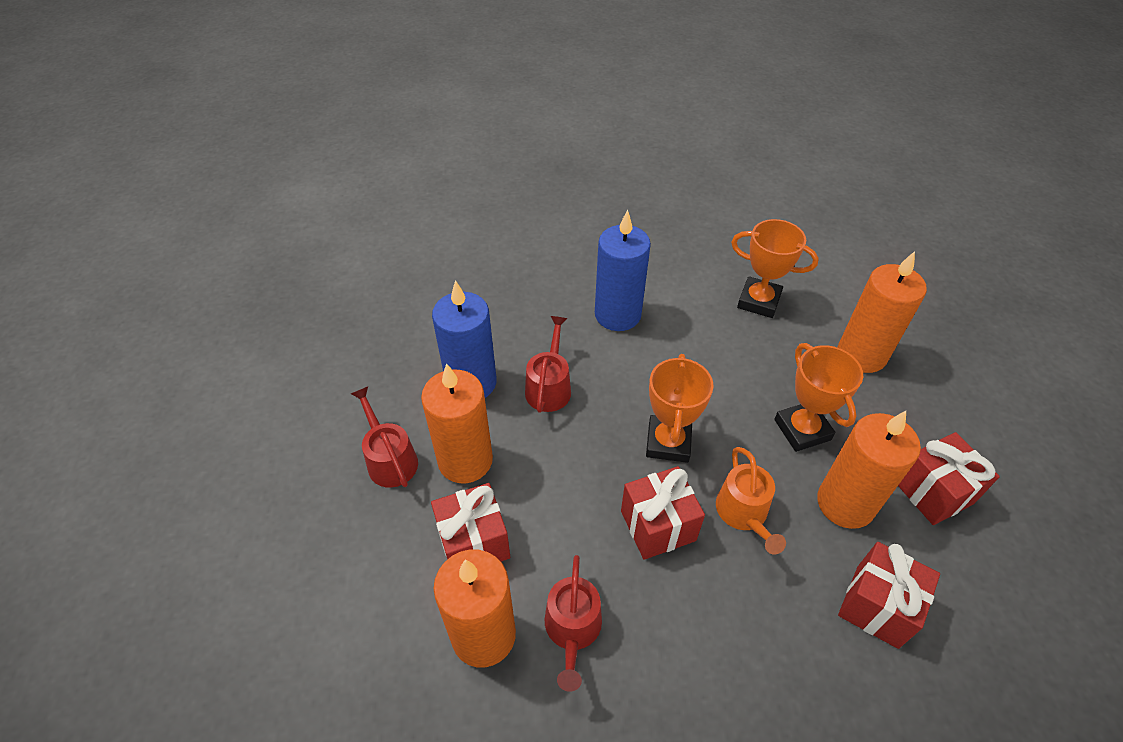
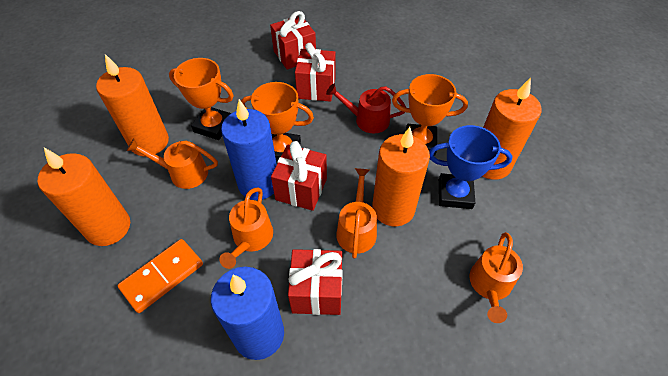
blue trophy: 0 -> 1
orange domino: 0 -> 1
orange watering can: 1 -> 4
red watering can: 3 -> 1

